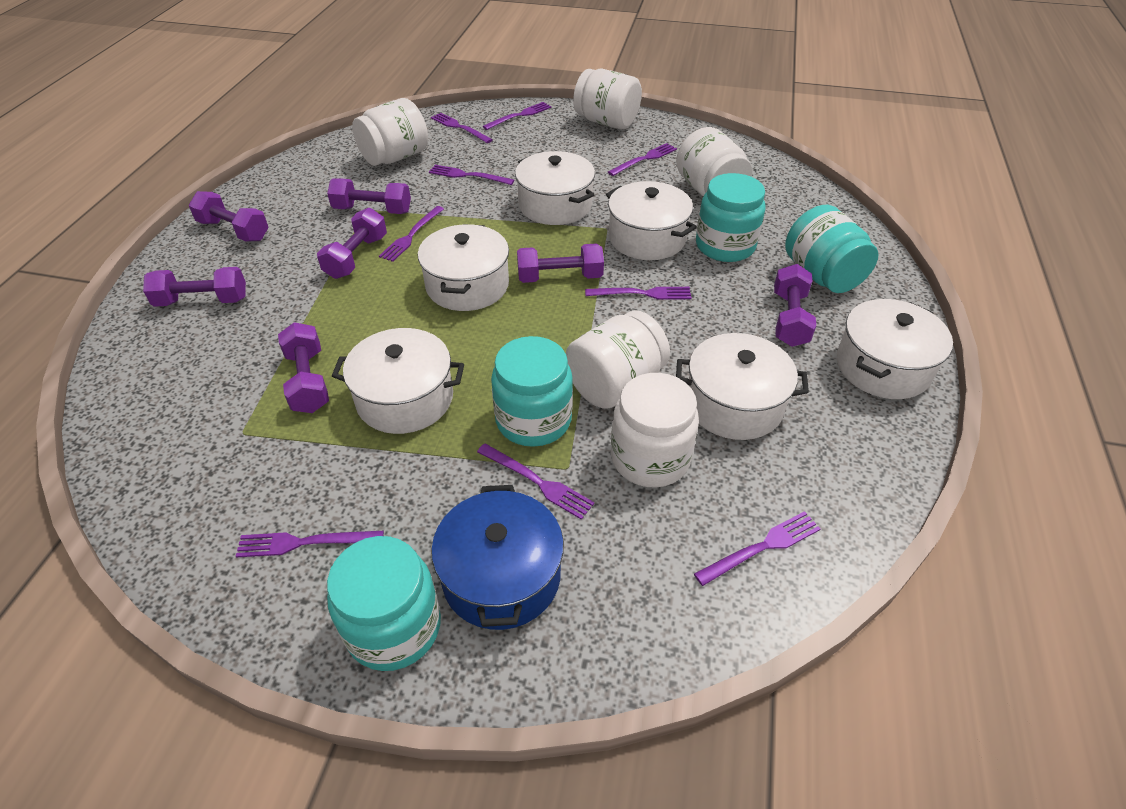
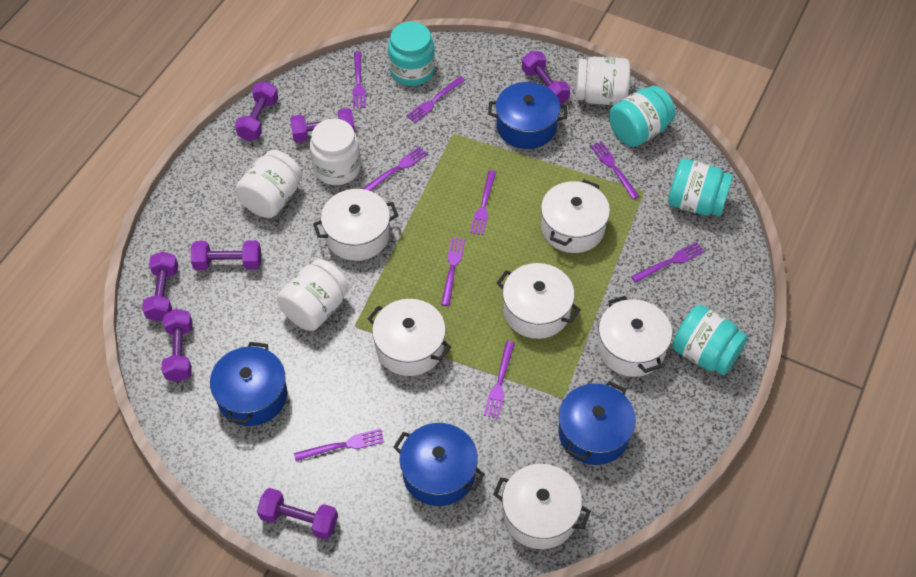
blue pot: 1 -> 4
white jar: 5 -> 4

